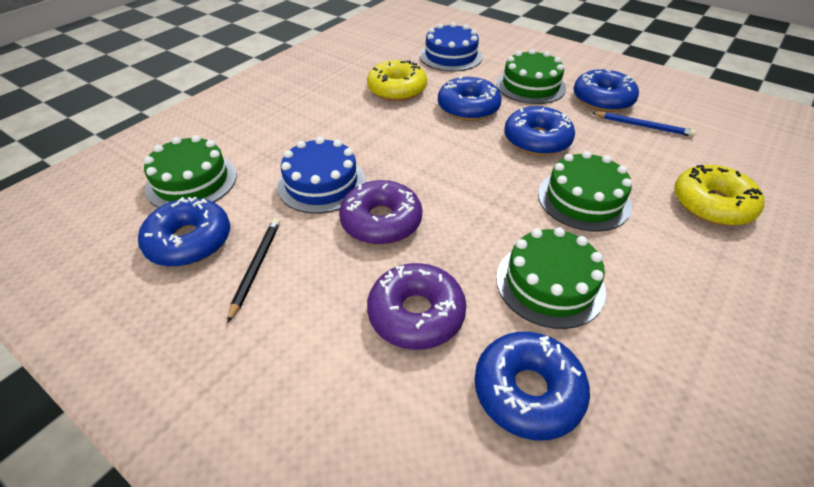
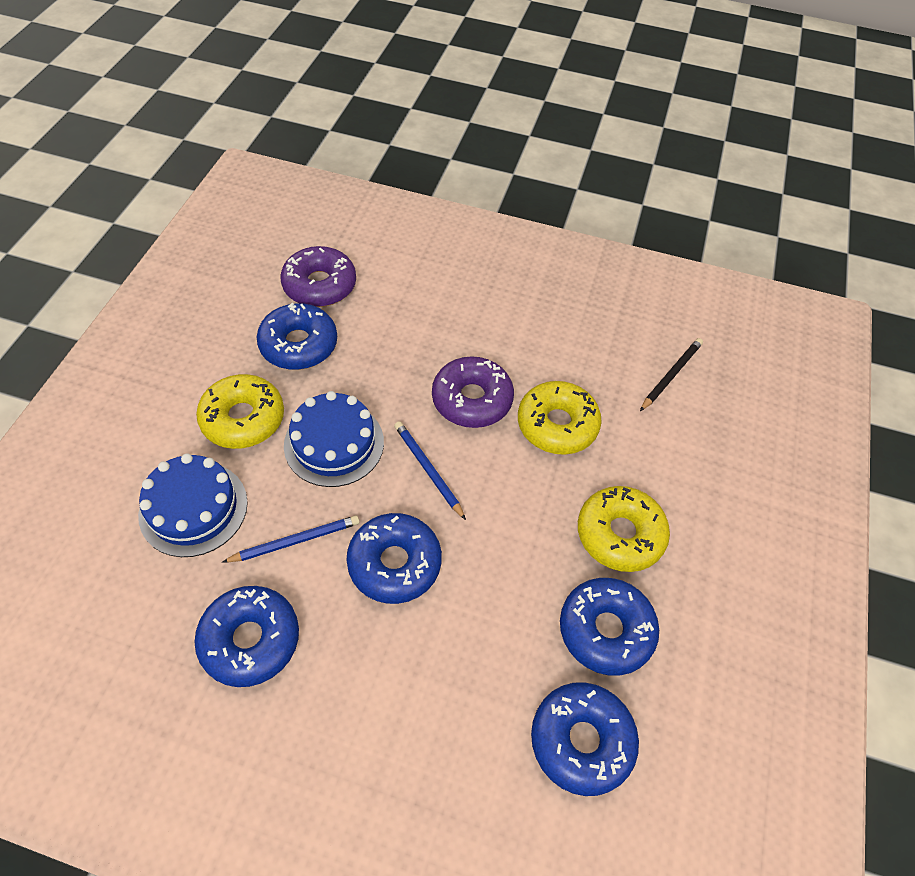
blue pencil: 1 -> 2
green cake: 4 -> 0
yellow donut: 2 -> 3

